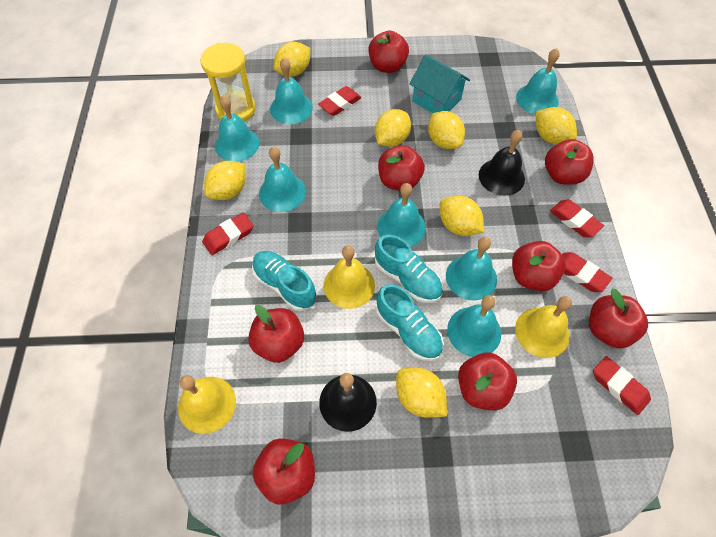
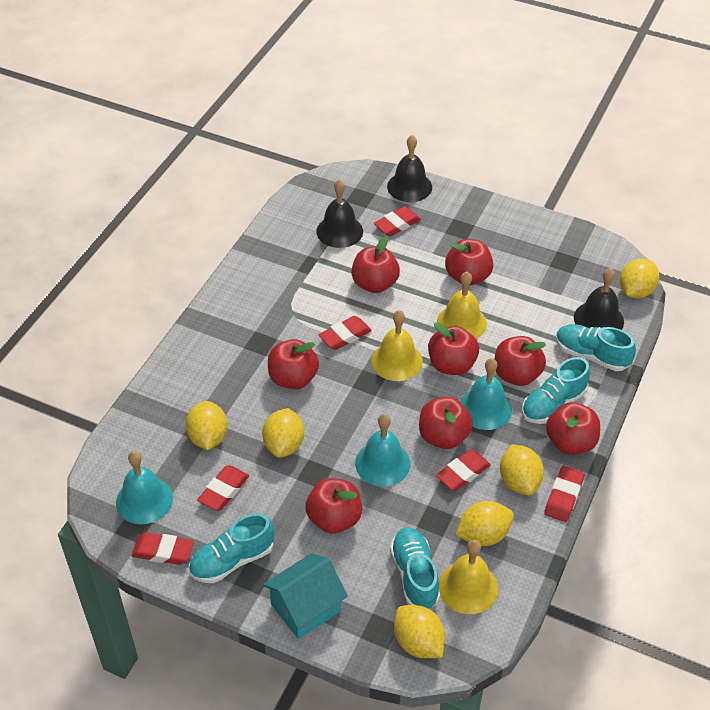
black bell: 2 -> 3
red eraser: 5 -> 6
turquoise bell: 7 -> 3
turquoise shoe: 3 -> 4
yellow hourglass: 1 -> 0
yellow lemon: 7 -> 6

